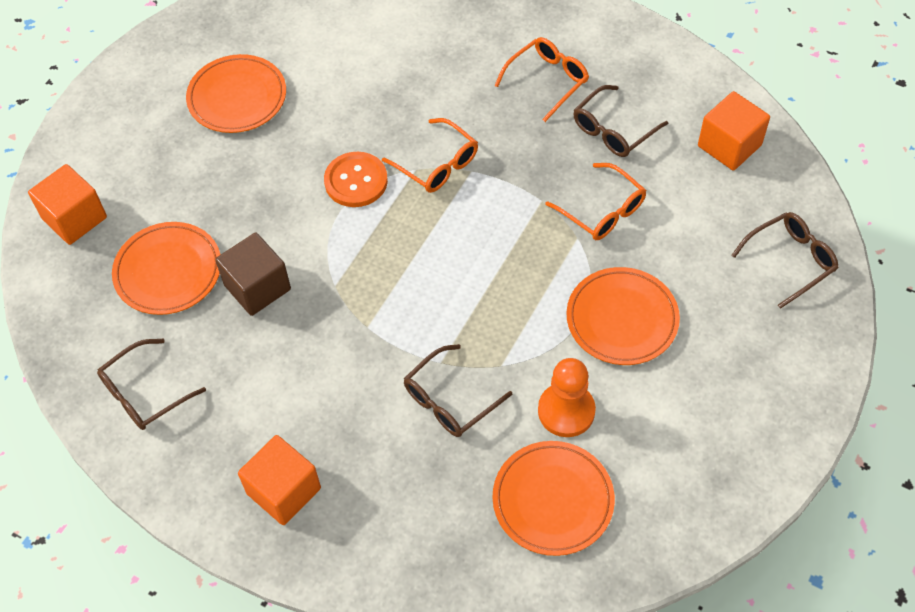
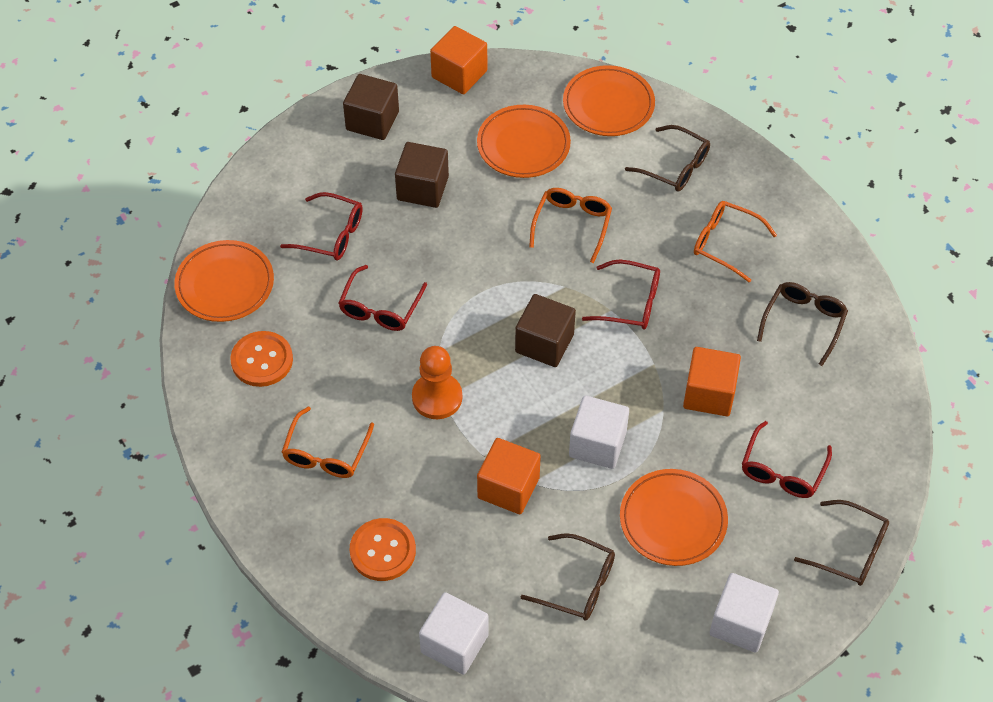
brown cube: 1 -> 3
orange button: 1 -> 2
red glasses: 0 -> 4
white cube: 0 -> 3

